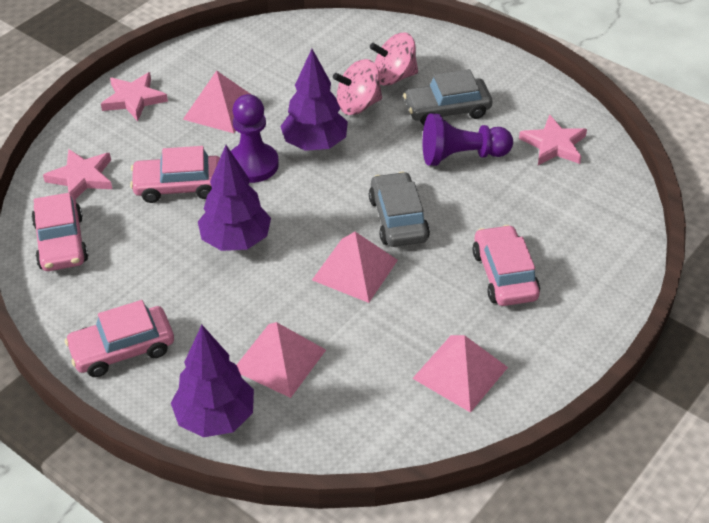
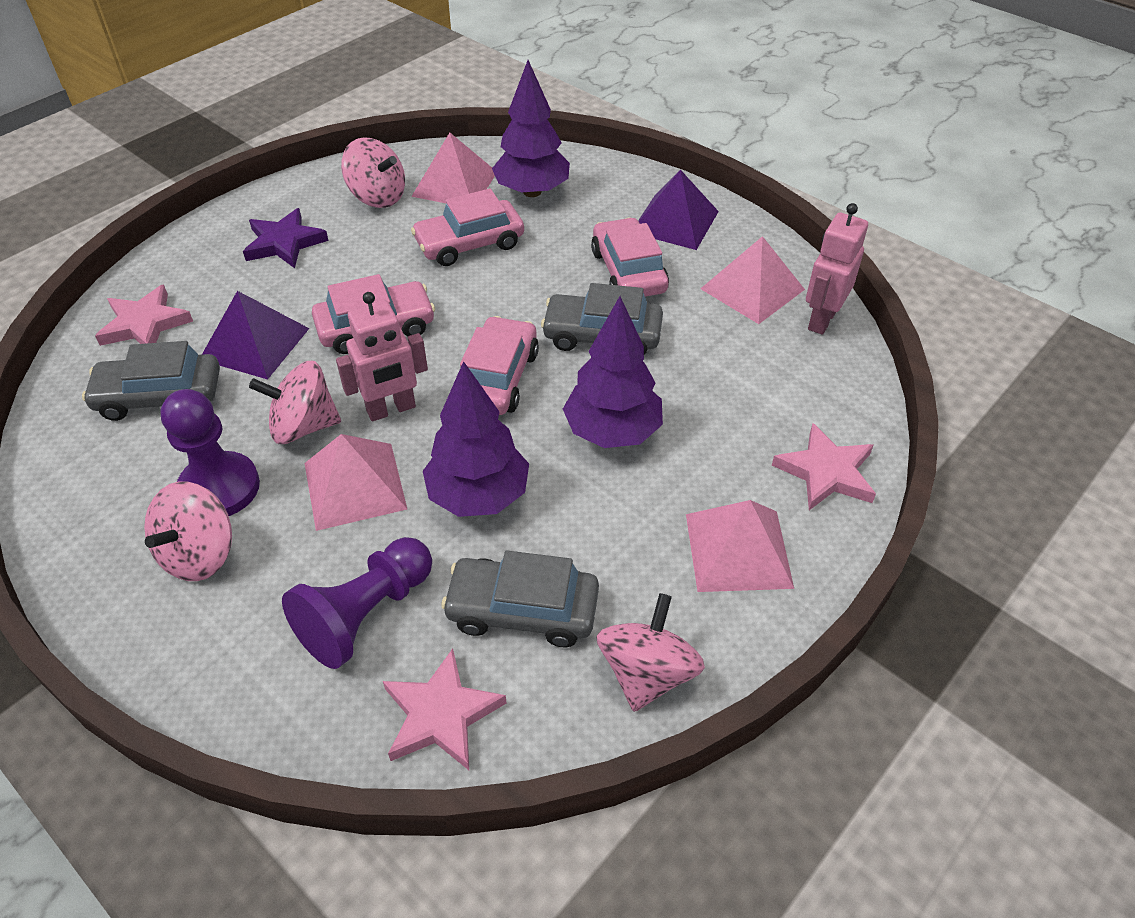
grey car: 2 -> 3
pink robot: 0 -> 2
pink spinning top: 2 -> 4
purple pyramid: 0 -> 2
purple star: 0 -> 1

